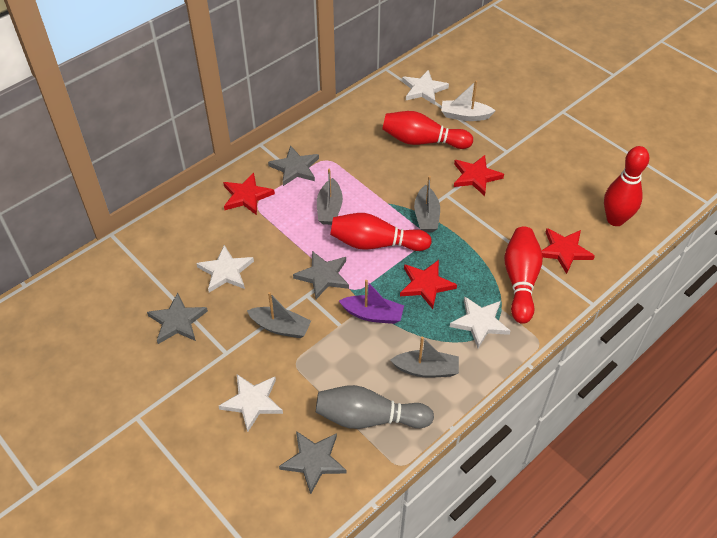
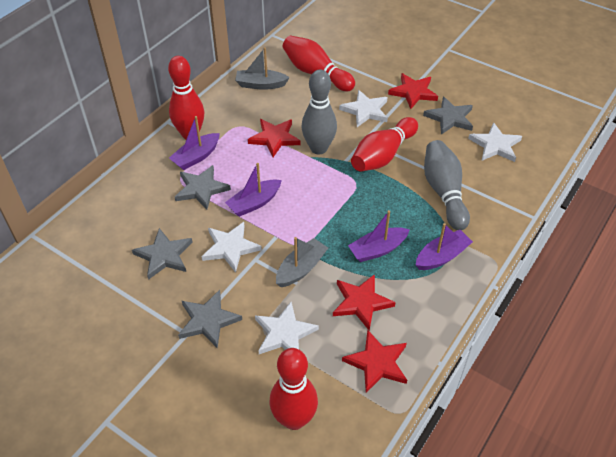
grey boat: 4 -> 2
grey bowling pin: 1 -> 2
purple boat: 1 -> 4
white boat: 1 -> 0

